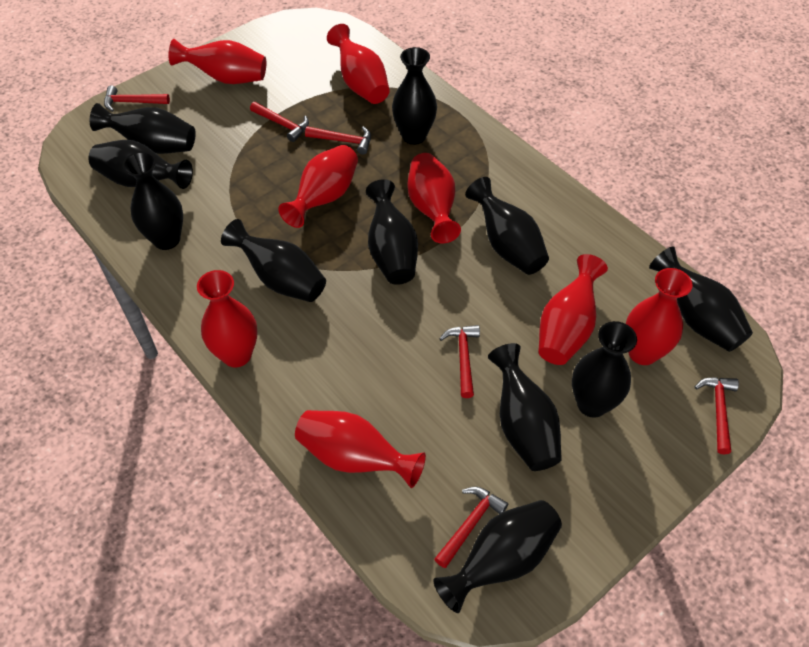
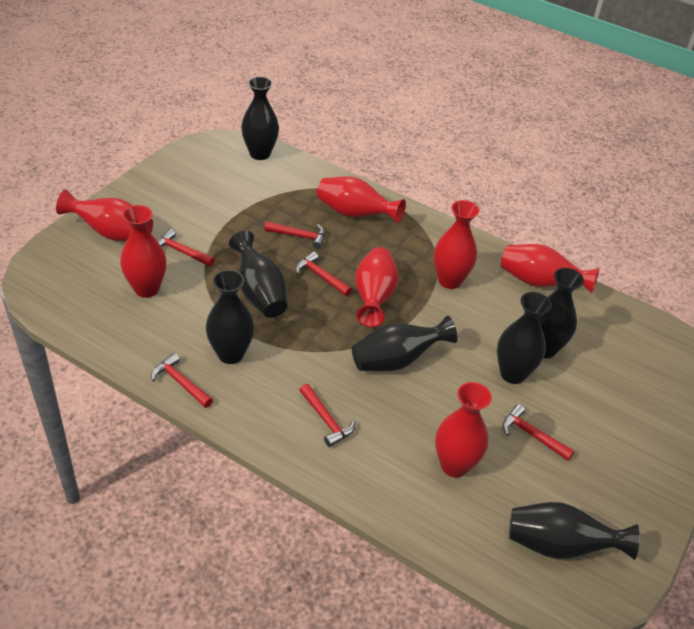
black vase: 11 -> 7
red vase: 8 -> 7

